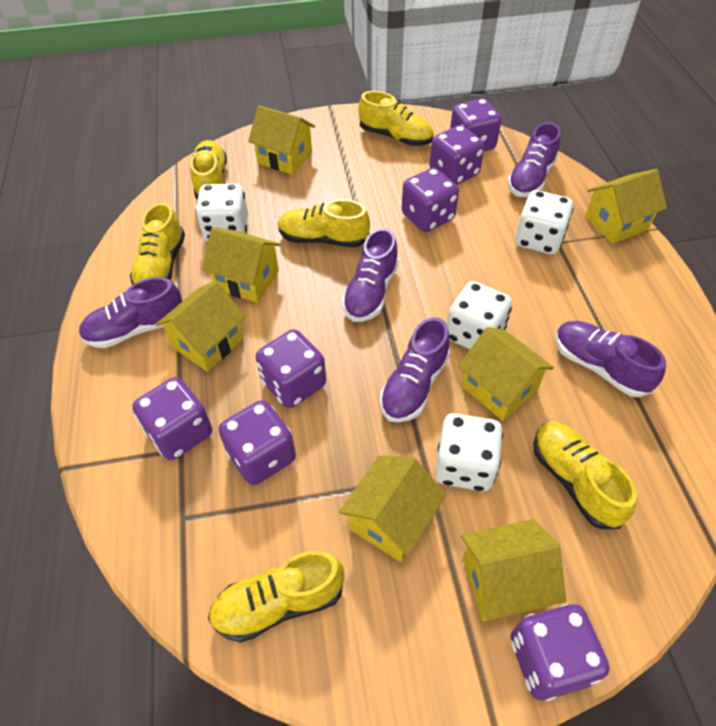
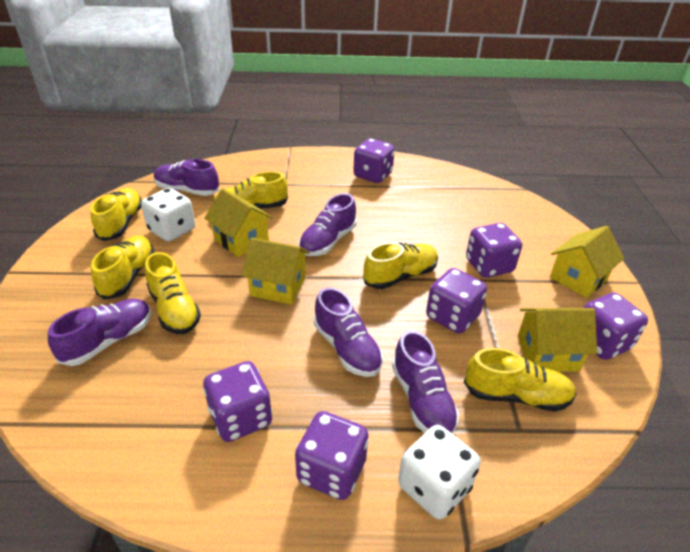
purple dice: 7 -> 6
white dice: 4 -> 2
yellow house: 7 -> 4

